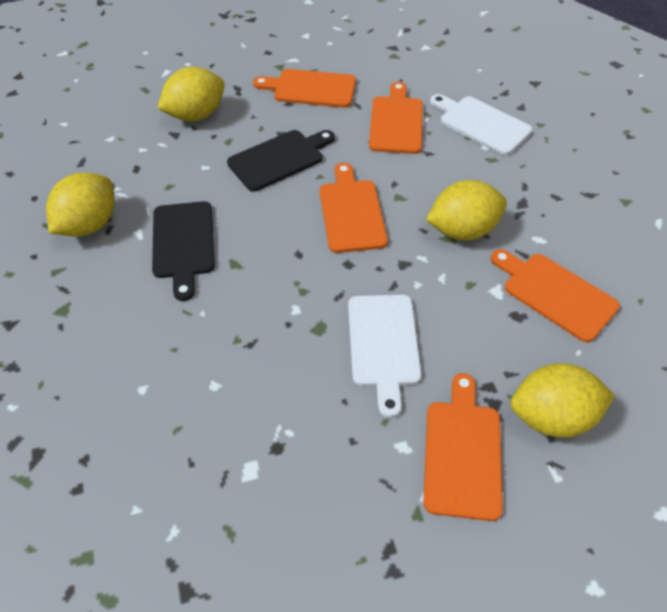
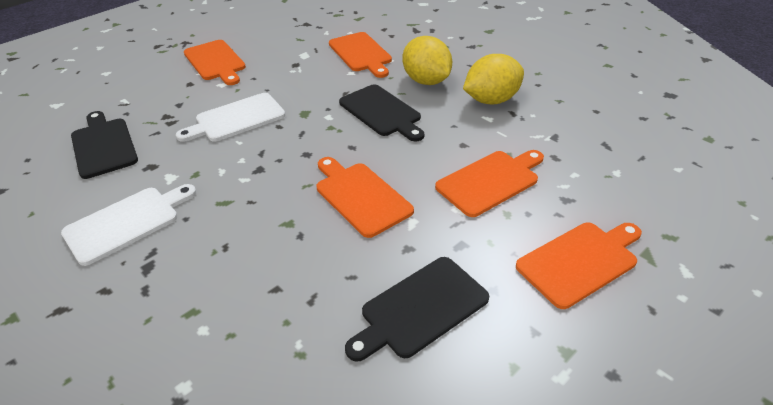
black cutting board: 2 -> 3
yellow lemon: 4 -> 2

